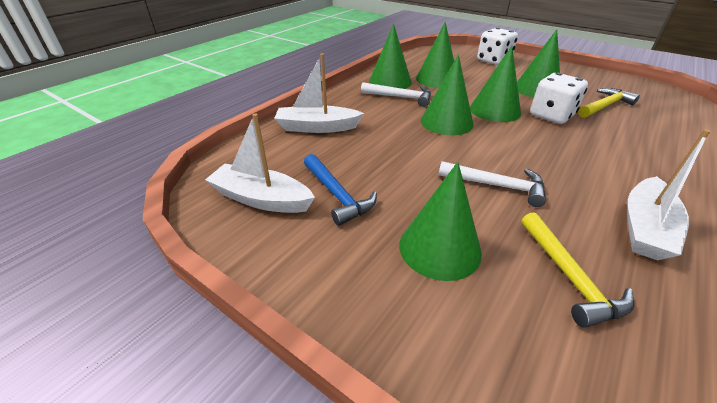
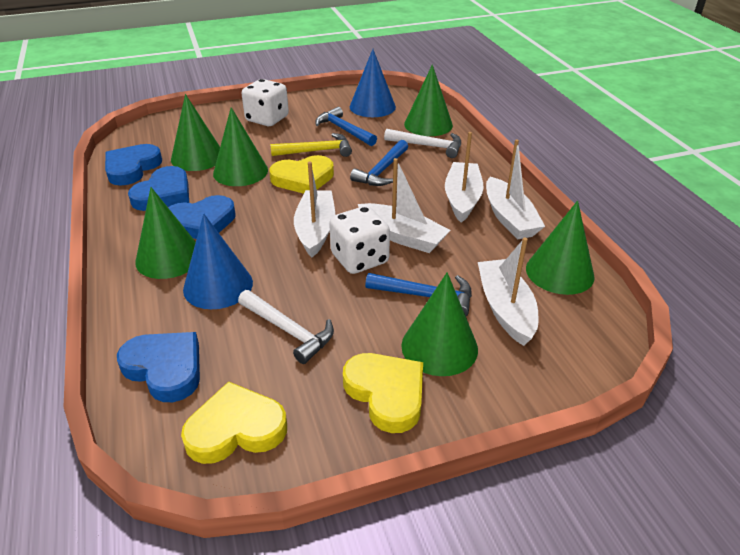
blue cone: 0 -> 2
blue hammer: 1 -> 3
blue heart: 0 -> 4
white boat: 3 -> 5
yellow hammer: 2 -> 1
yellow heart: 0 -> 3

